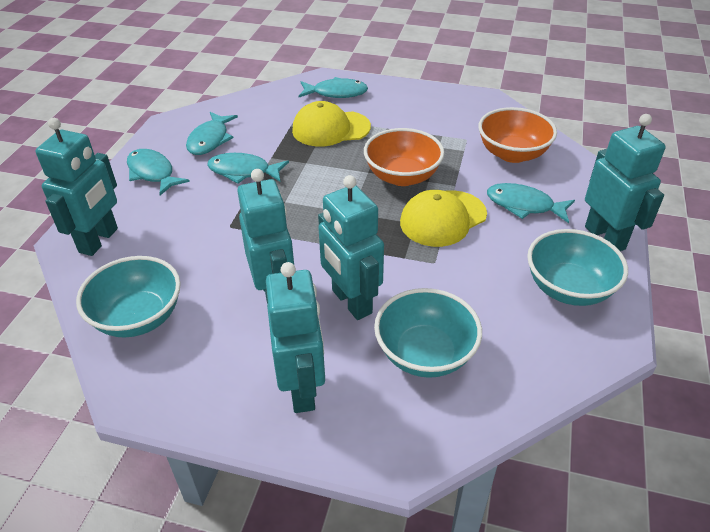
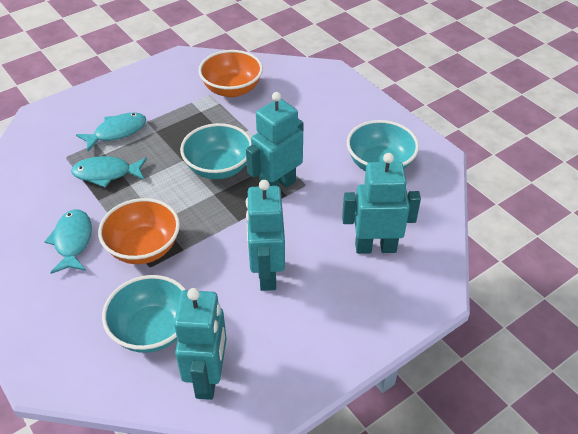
turquoise fish: 5 -> 3
turquoise robot: 5 -> 4
yellow cap: 2 -> 0

